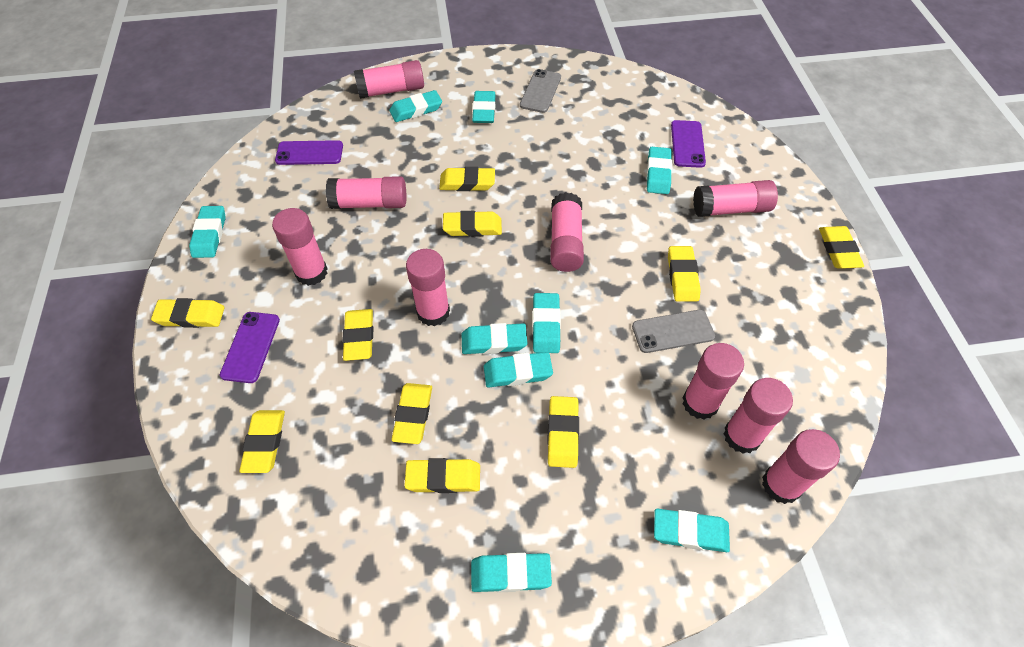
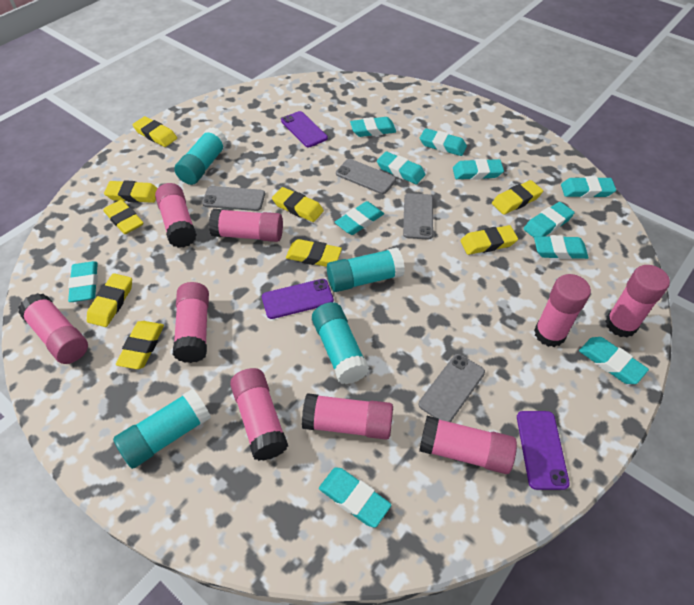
grey phone: 2 -> 4
turquoise eraser: 9 -> 11
turquoise glue stick: 0 -> 4
yellow eraser: 10 -> 9

